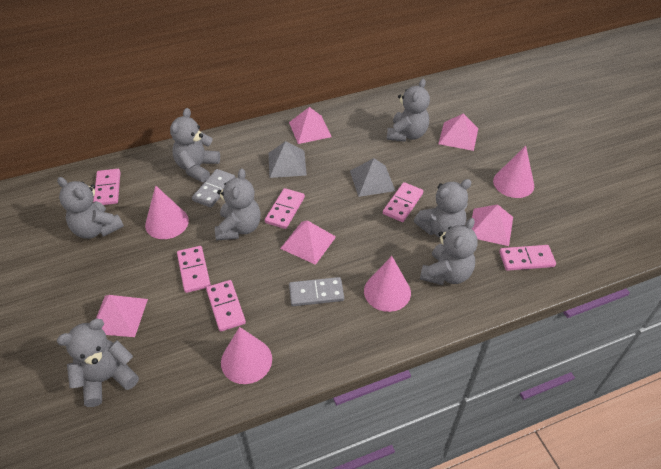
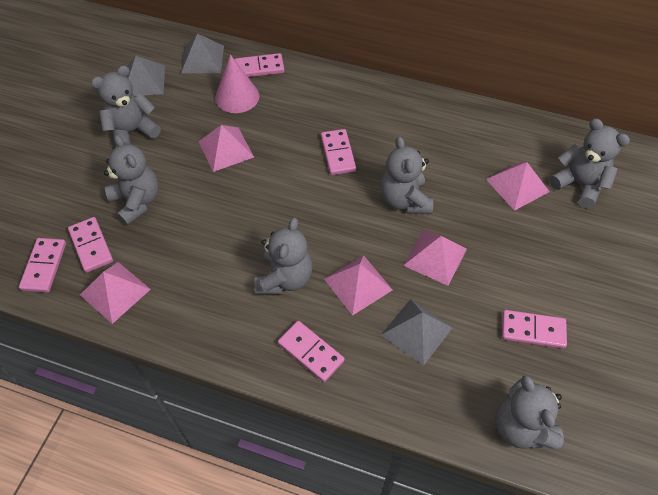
grey domino: 2 -> 0
grey pyramid: 2 -> 3
grey teddy bear: 7 -> 6
pink cone: 4 -> 1

